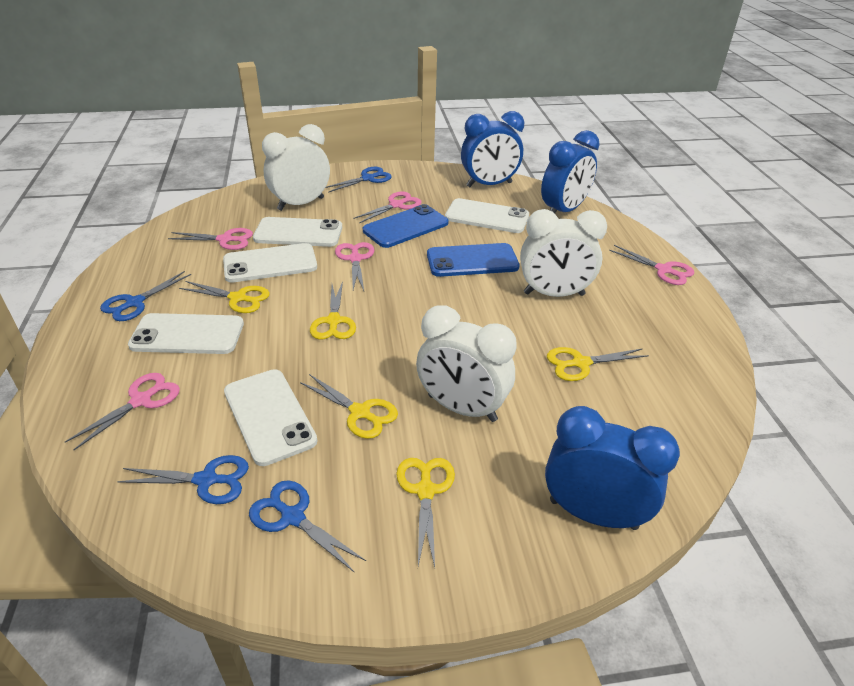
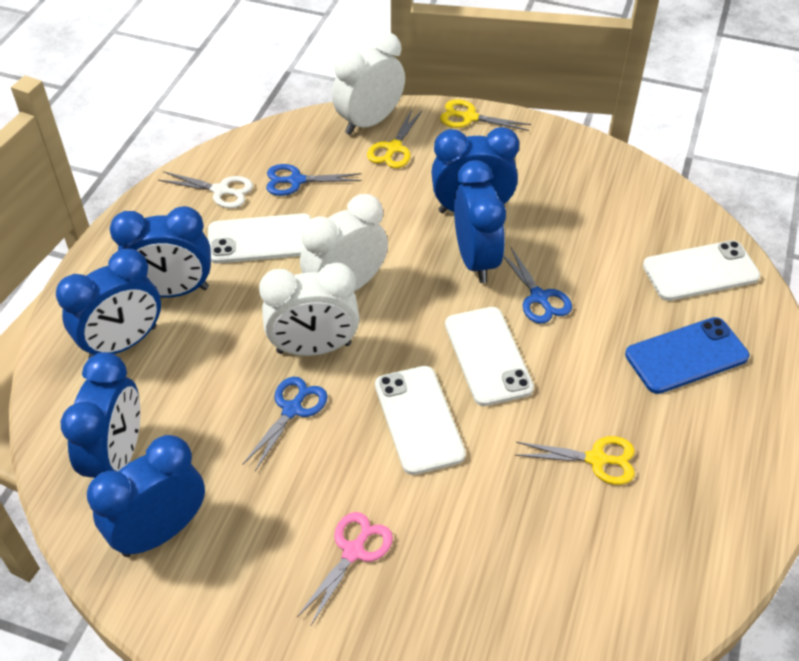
blue clock: 3 -> 6
blue phone: 2 -> 1
blue scissors: 4 -> 3
pink scissors: 5 -> 1
white phone: 5 -> 4
white scissors: 0 -> 1
yellow scissors: 5 -> 3

